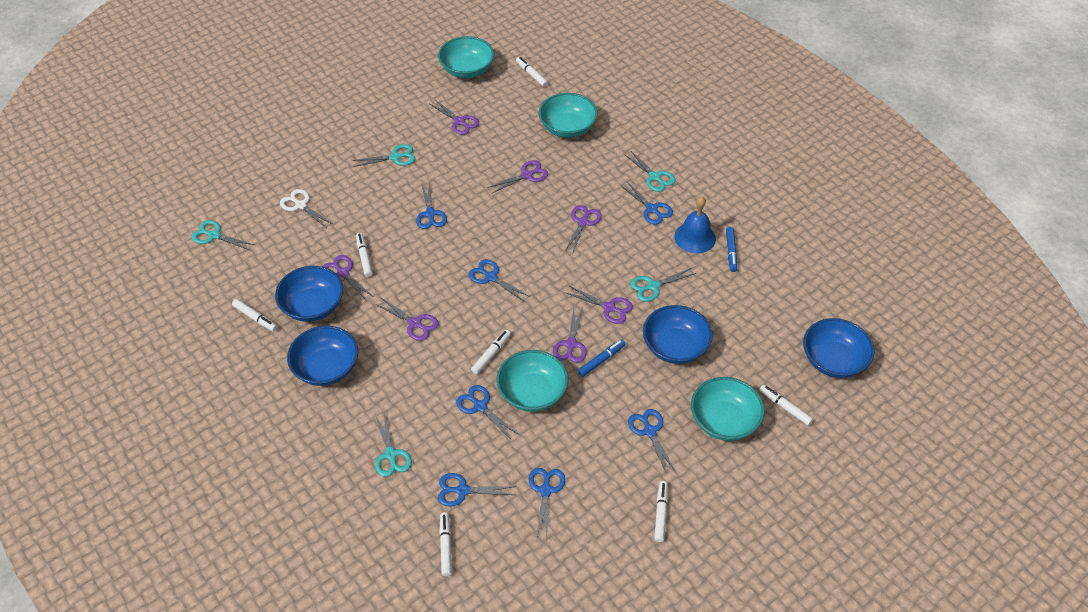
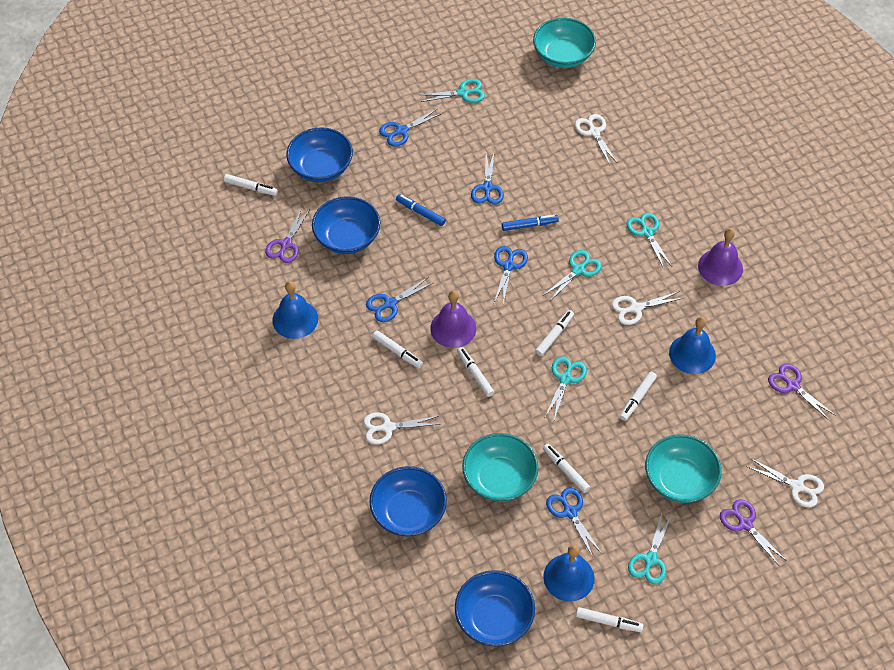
blue bell: 1 -> 3
blue scissors: 7 -> 5
purple bell: 0 -> 2
purple scissors: 7 -> 3
turquoise bowl: 4 -> 3
white scissors: 1 -> 4

